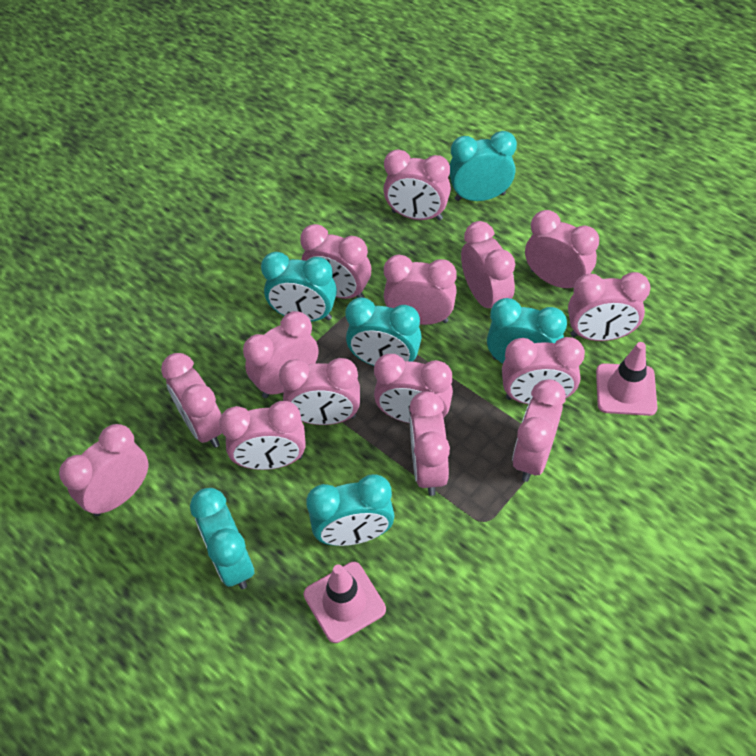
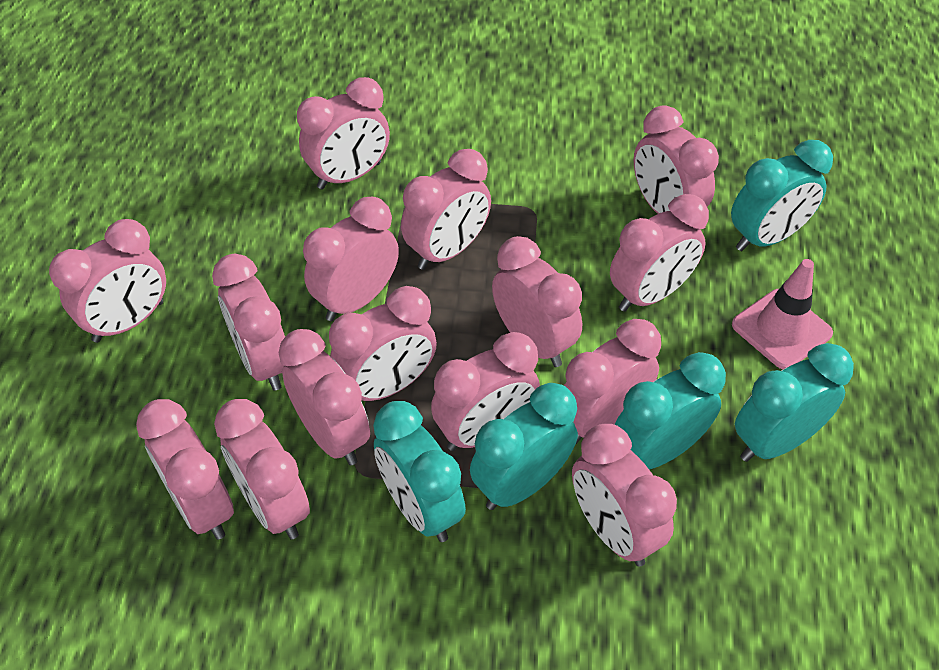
pink traffic cone: 2 -> 1
turquoise clock: 6 -> 5

